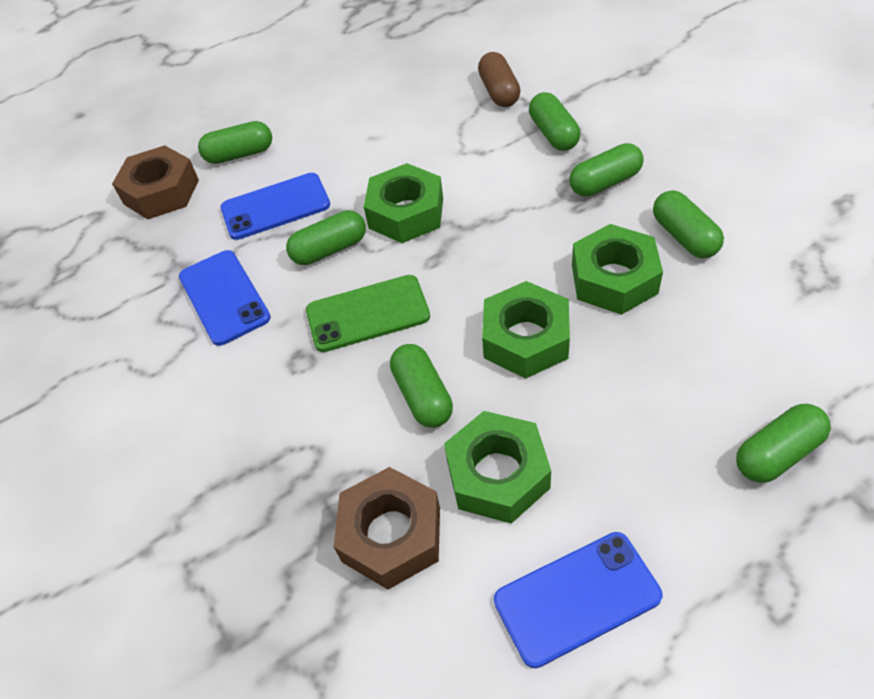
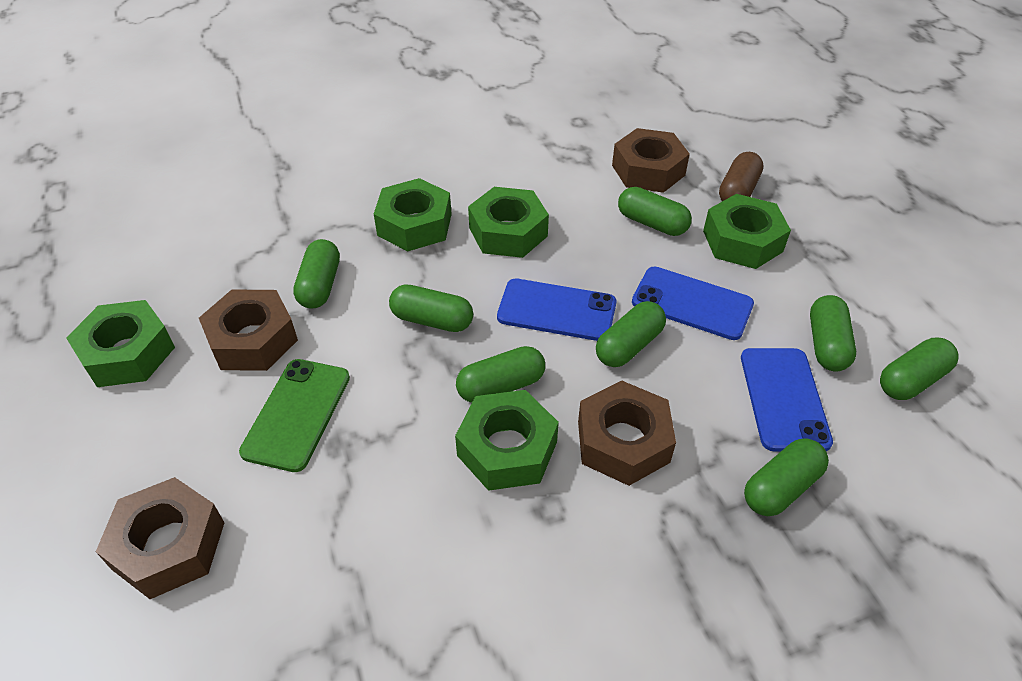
brown nut: 2 -> 4
green capsule: 7 -> 8
green nut: 4 -> 5

